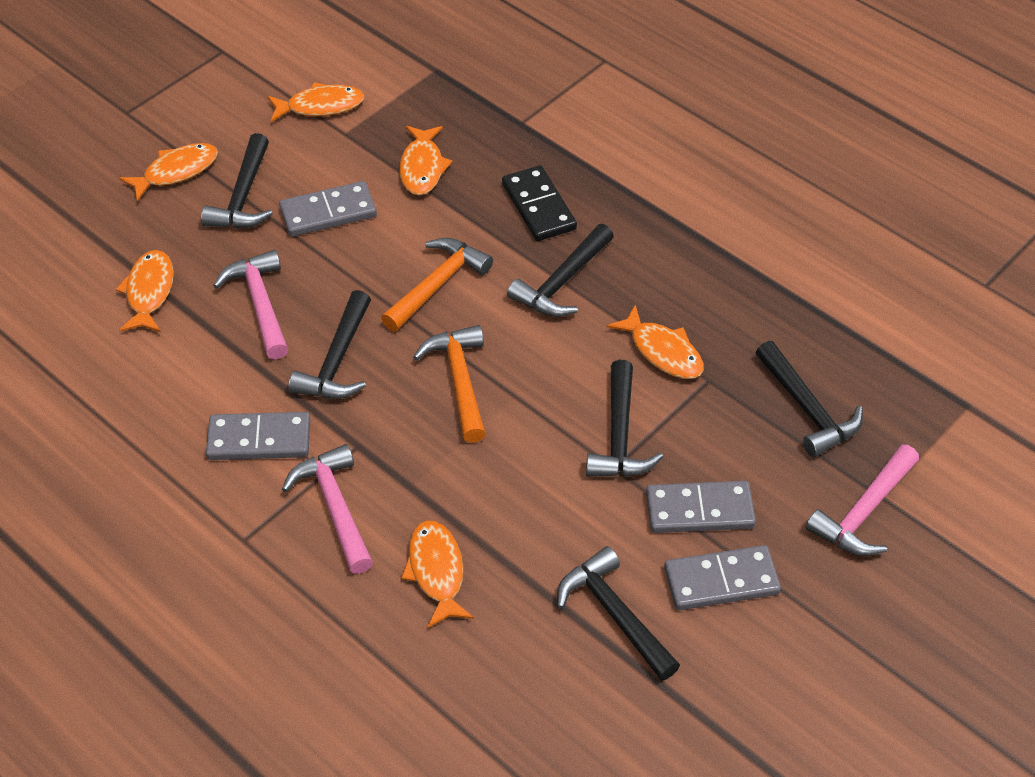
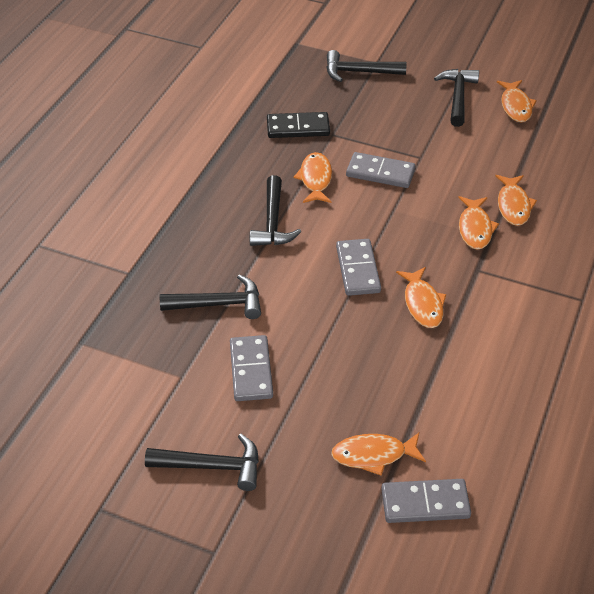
black hammer: 6 -> 5
orange hammer: 2 -> 0
pink hammer: 3 -> 0

